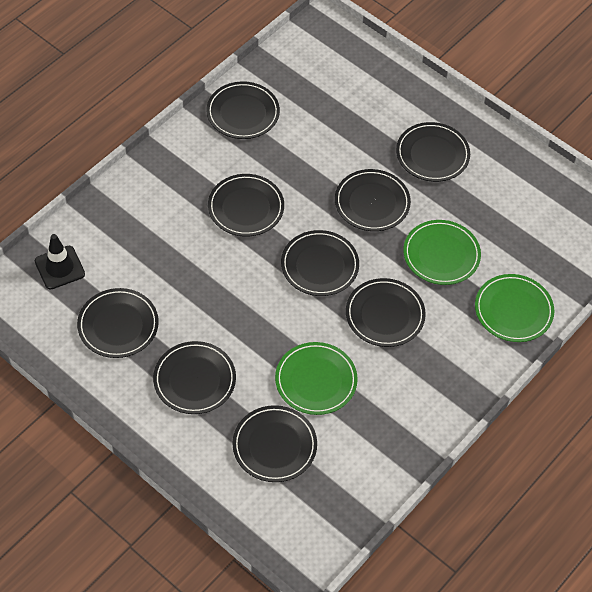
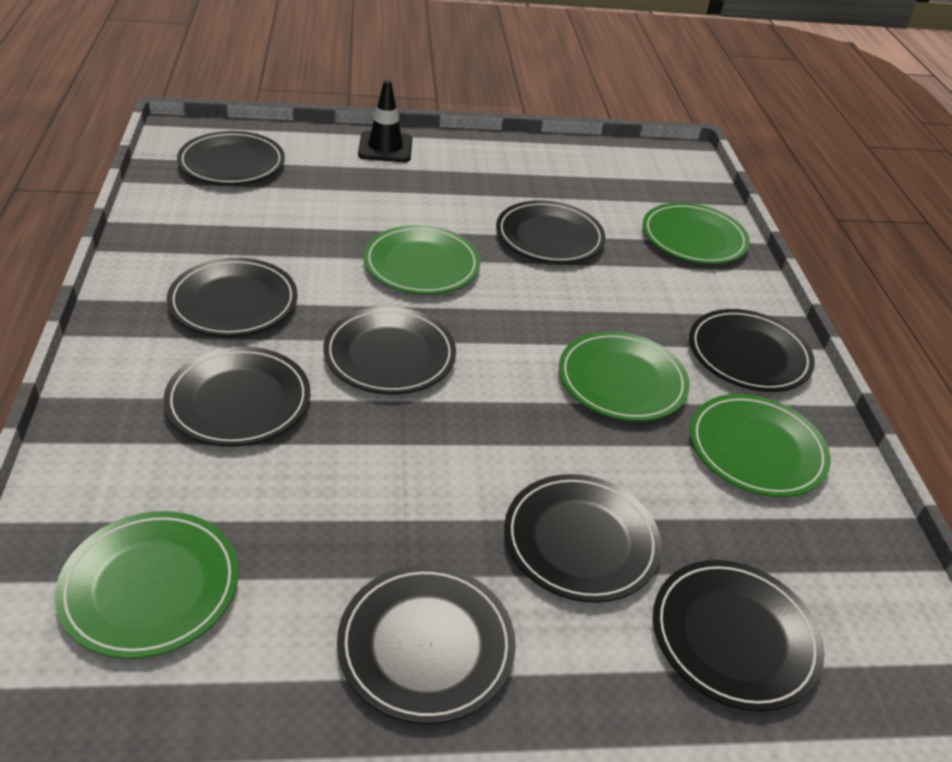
green plate: 3 -> 5

